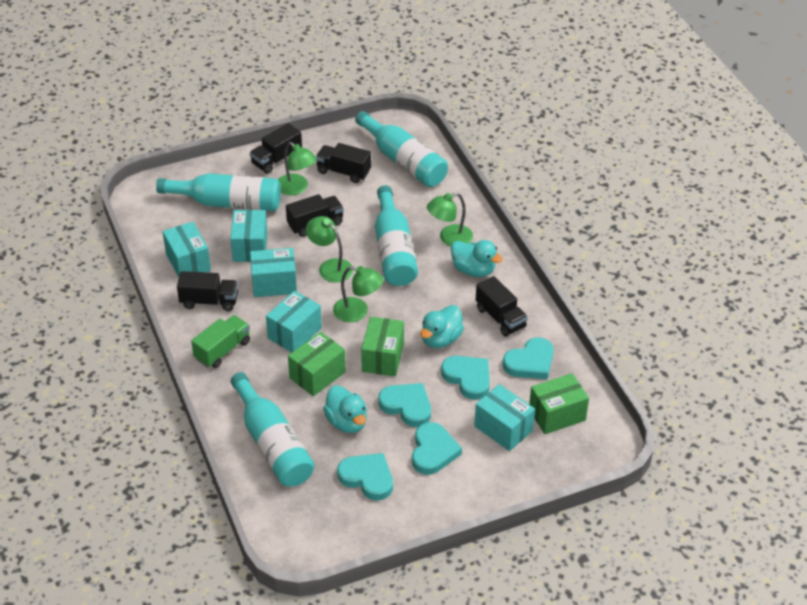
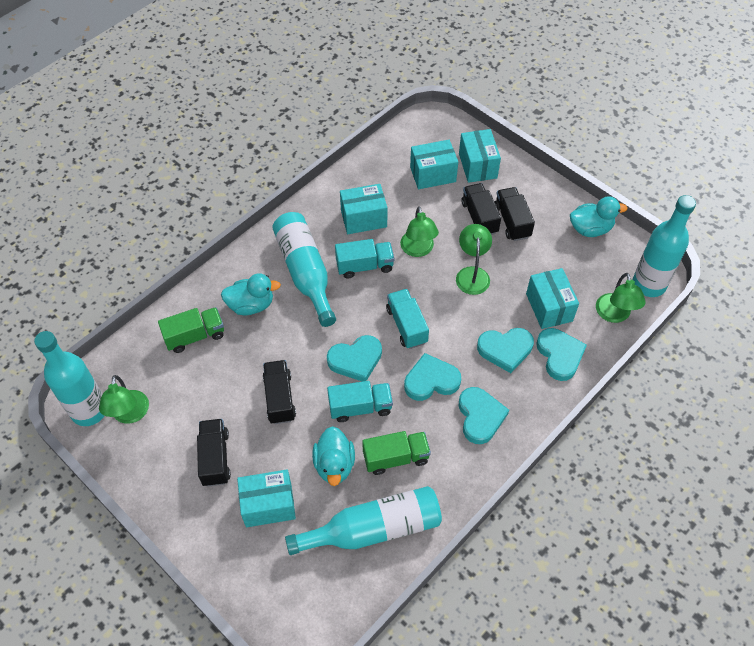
black truck: 5 -> 4
green box: 3 -> 0
green truck: 1 -> 2
turquoise truck: 0 -> 3

